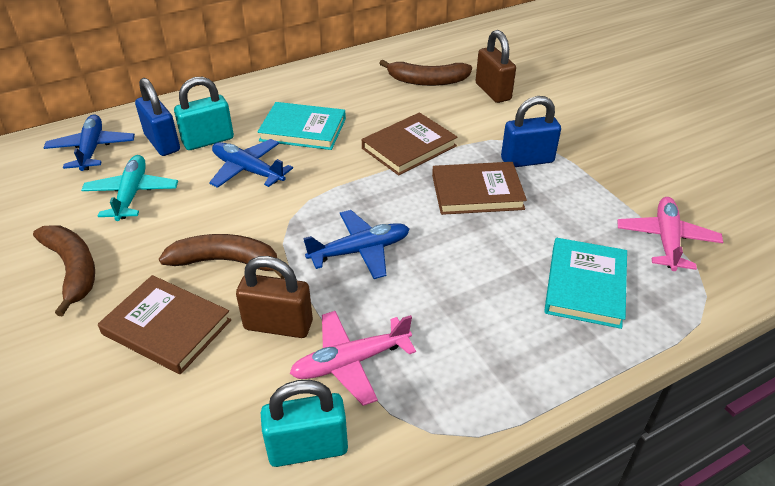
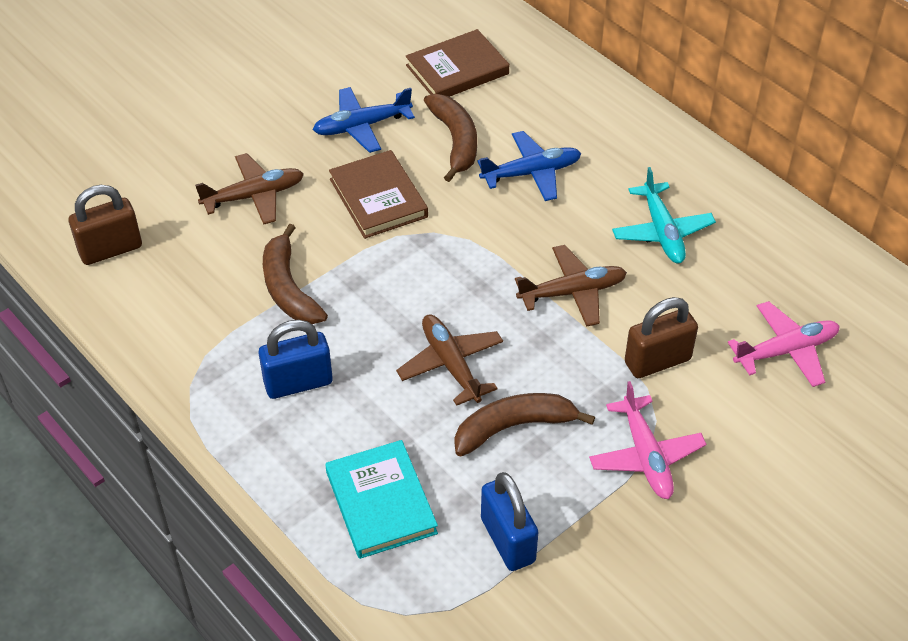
blue plane: 3 -> 2
brown book: 3 -> 2
brown plane: 0 -> 3
turquoise book: 2 -> 1
turquoise padlock: 2 -> 0

